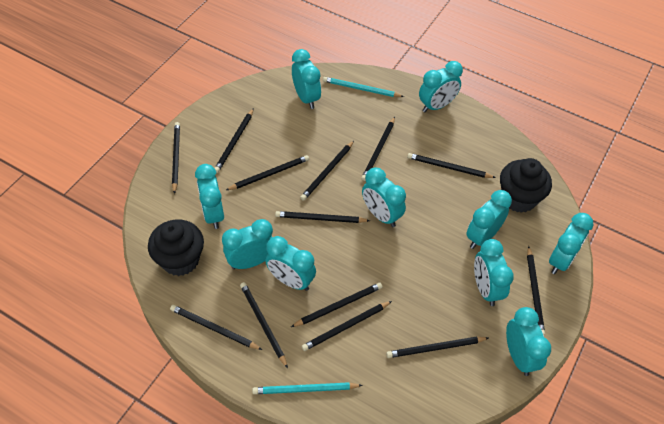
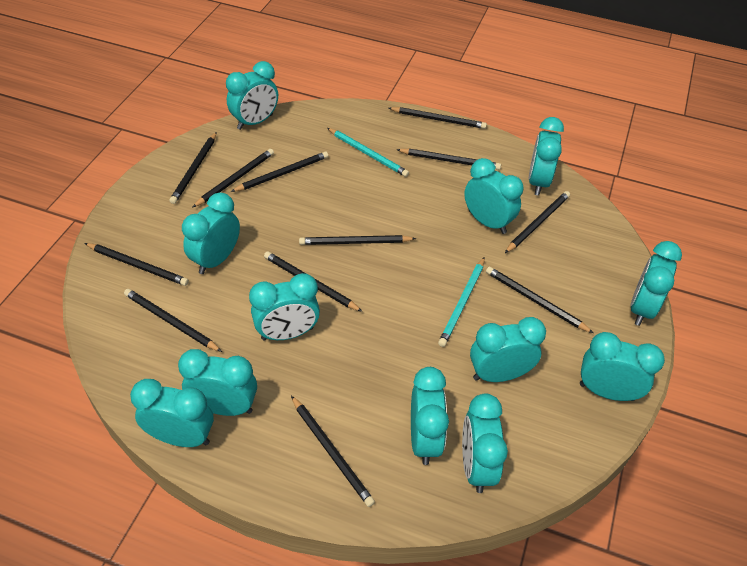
black cupcake: 2 -> 0
black pencil: 13 -> 12
turquoise clock: 10 -> 12

